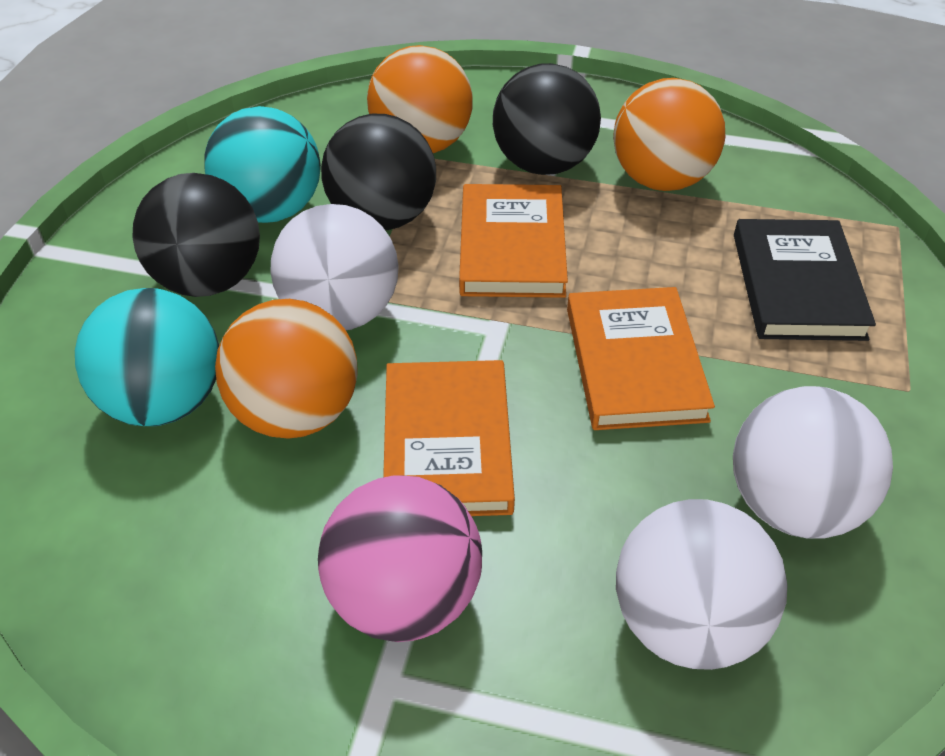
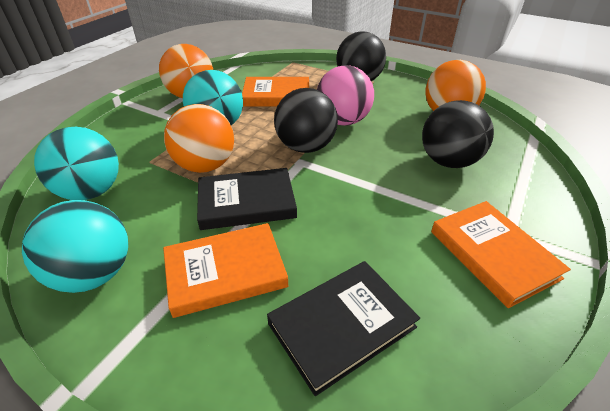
black book: 1 -> 2
turquoise ball: 2 -> 3
white ball: 3 -> 0

